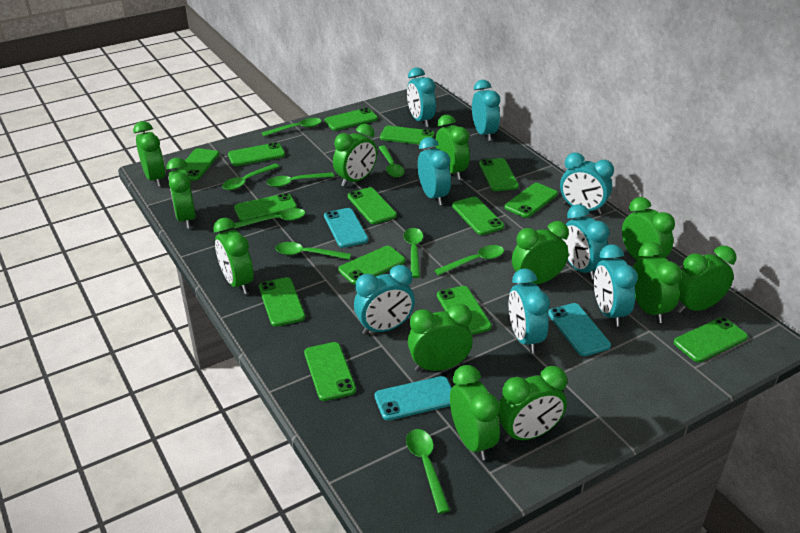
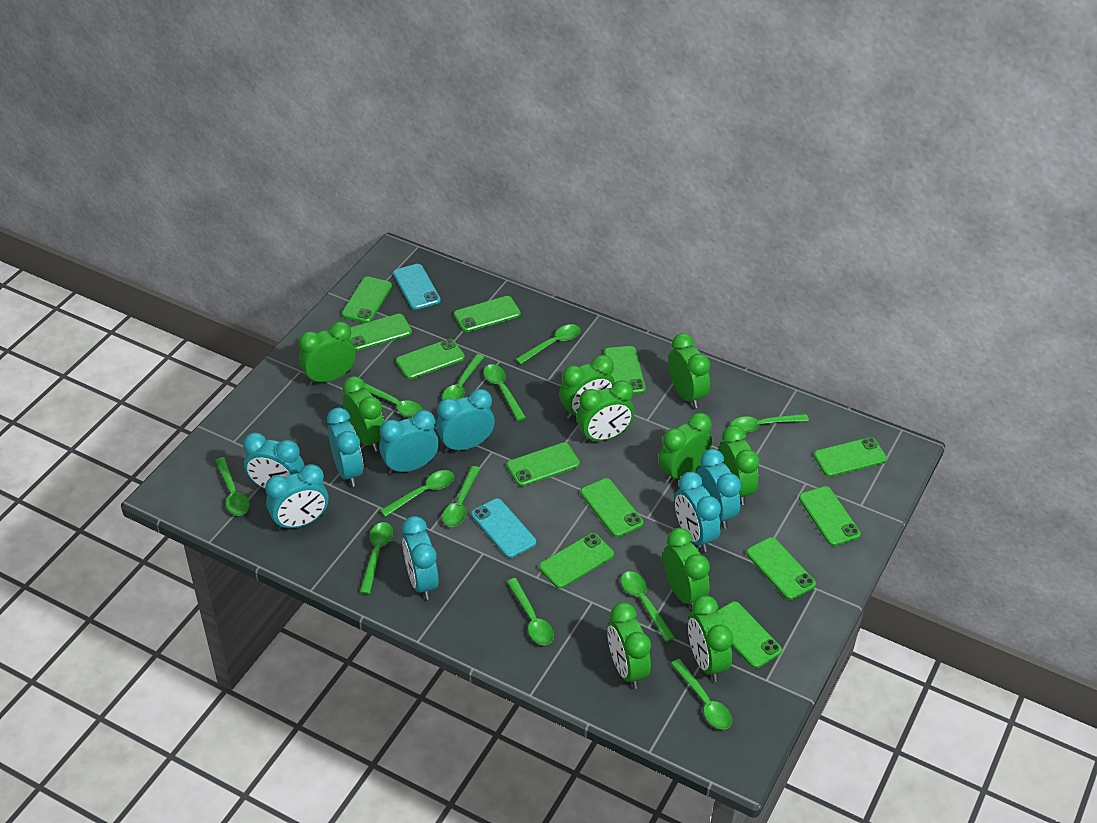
green clock: 12 -> 10
green phone: 14 -> 12
green spoon: 9 -> 12
turquoise phone: 3 -> 2

